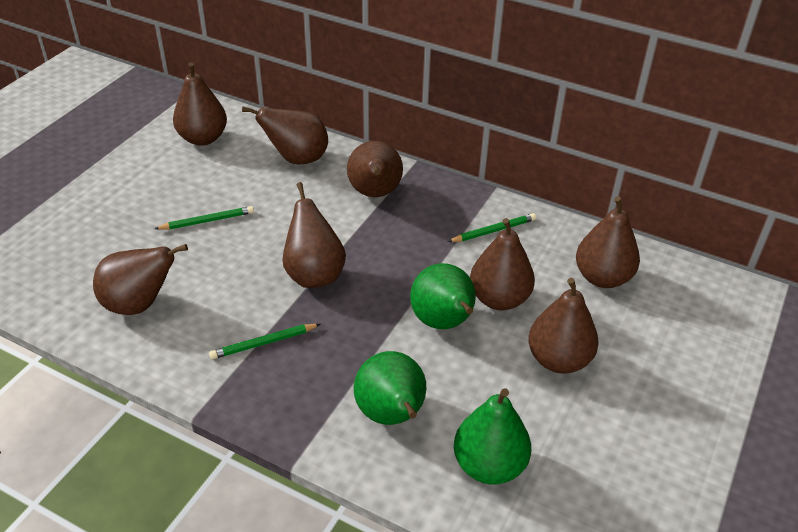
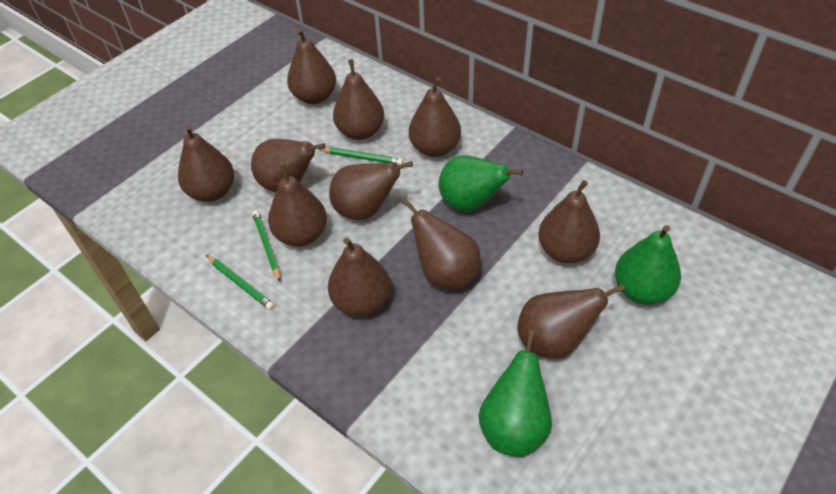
brown pear: 8 -> 11

